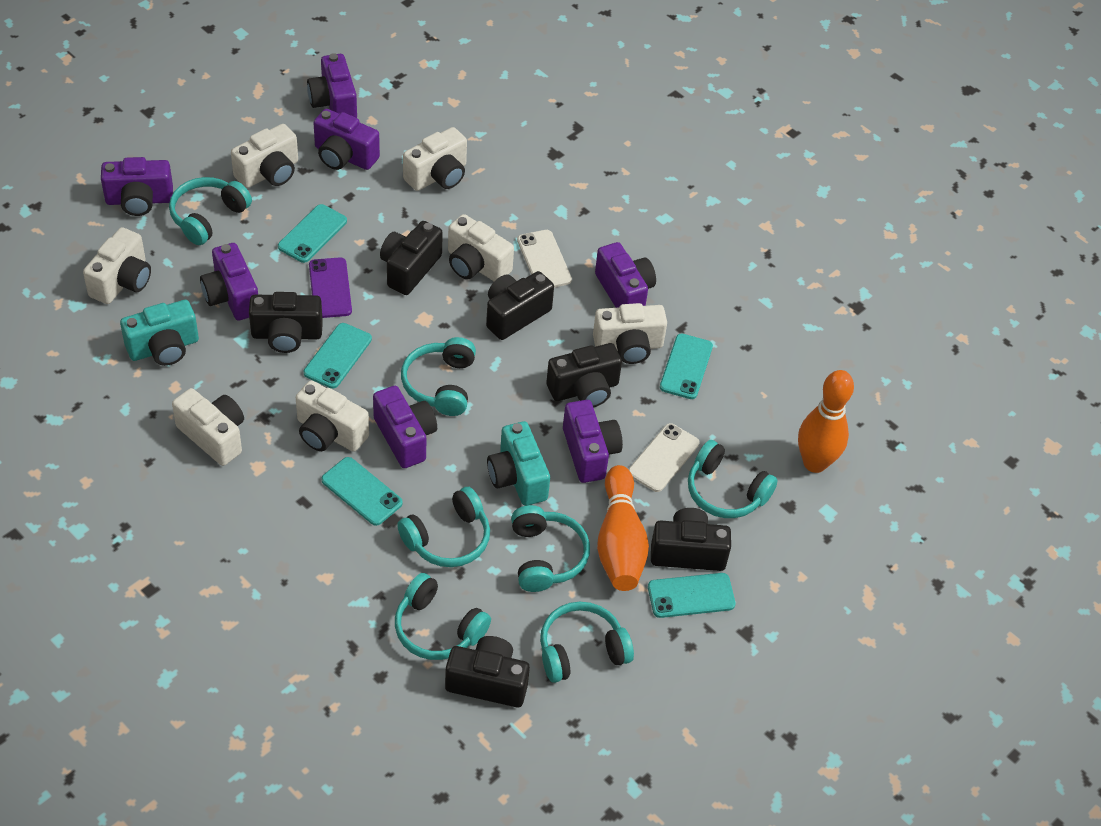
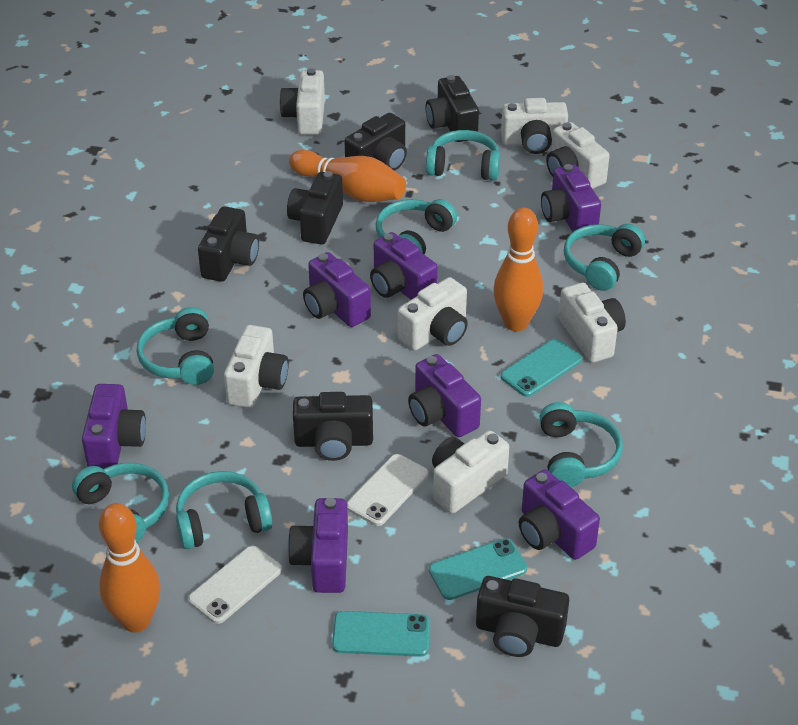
orange bowling pin: 2 -> 3
purple phone: 1 -> 0
turquoise camera: 2 -> 0
turquoise phone: 5 -> 3

